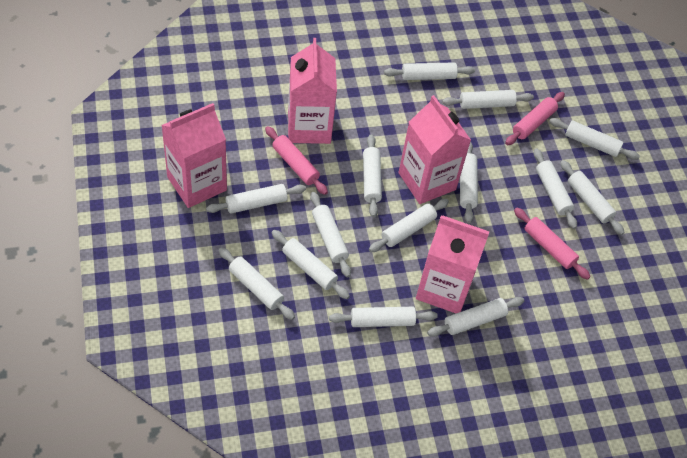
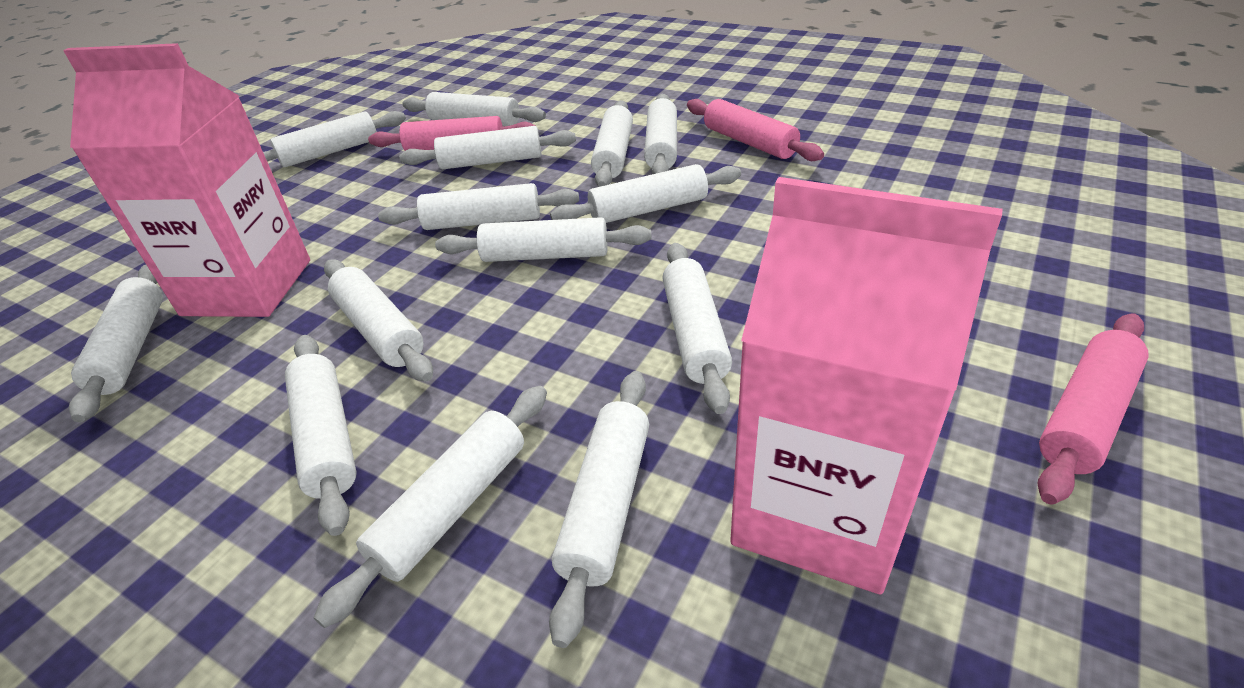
pink carton: 4 -> 2

